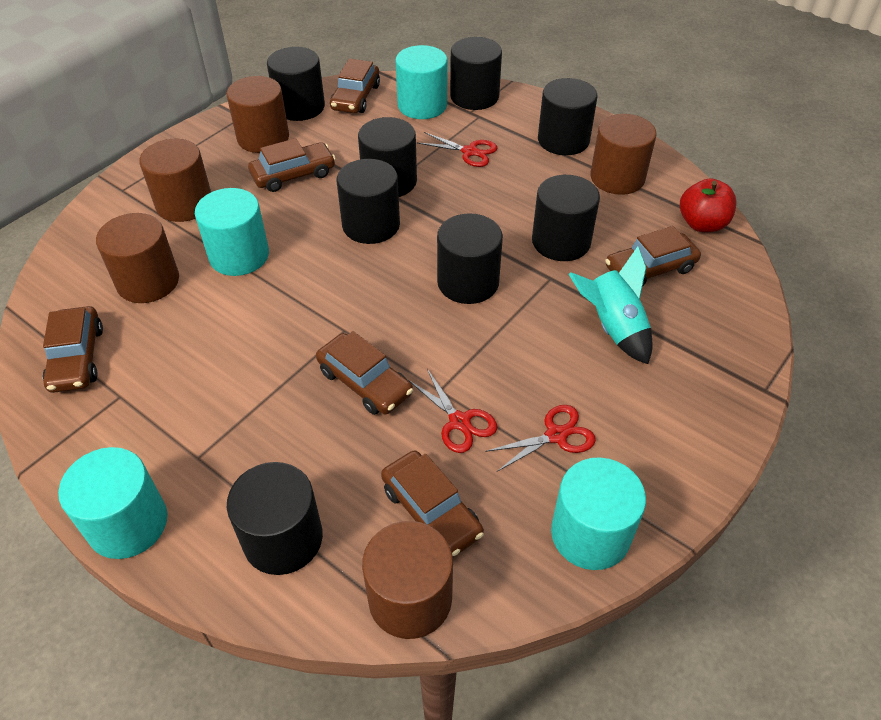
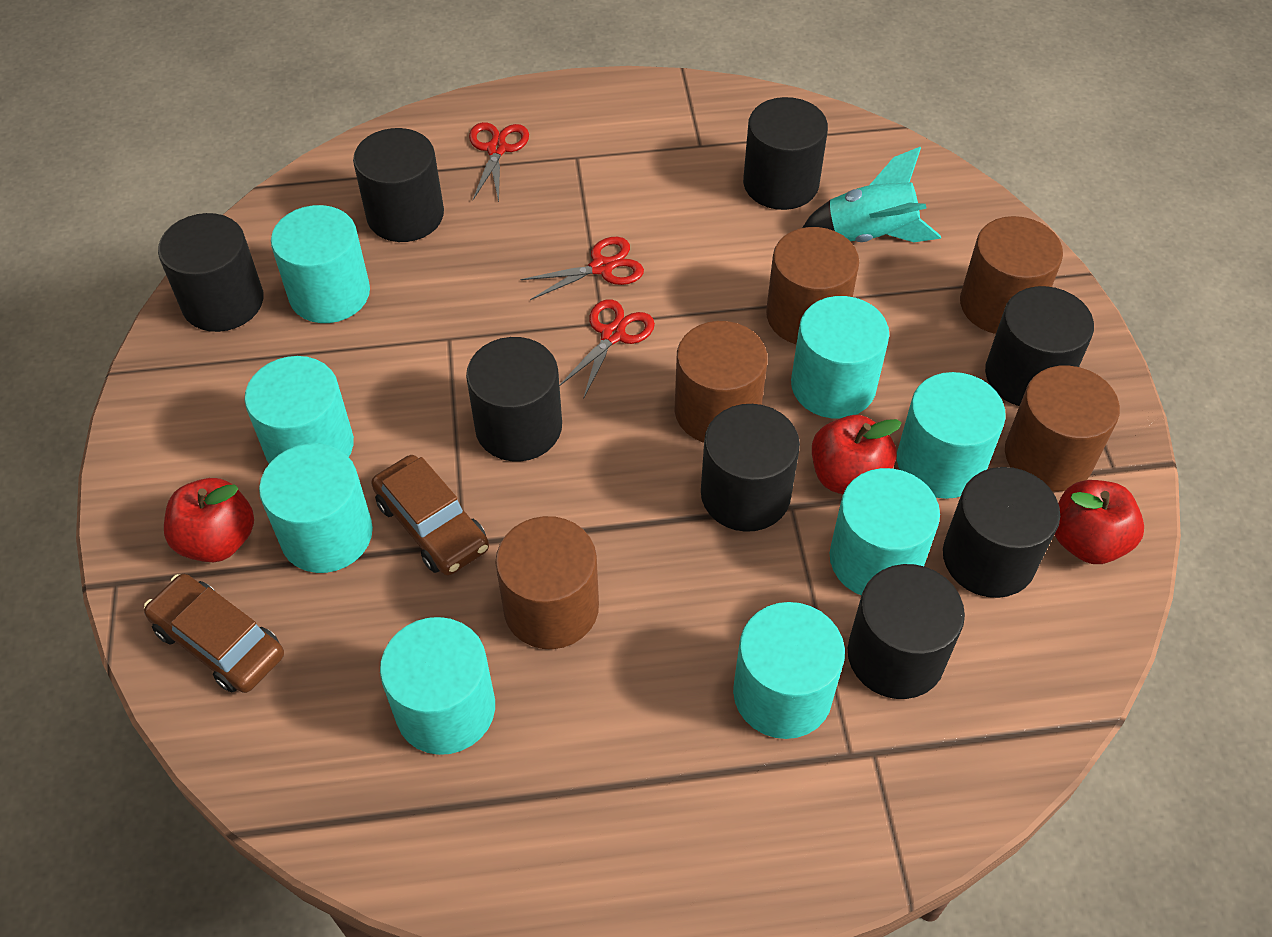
brown car: 6 -> 2
red apple: 1 -> 3
turquoise cylinder: 4 -> 8

